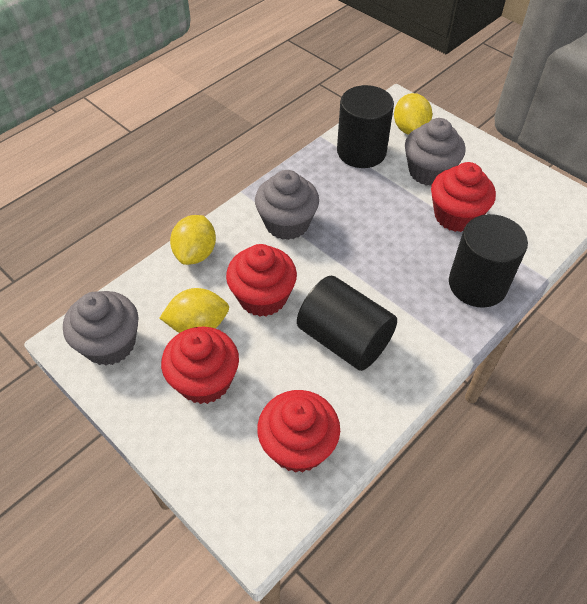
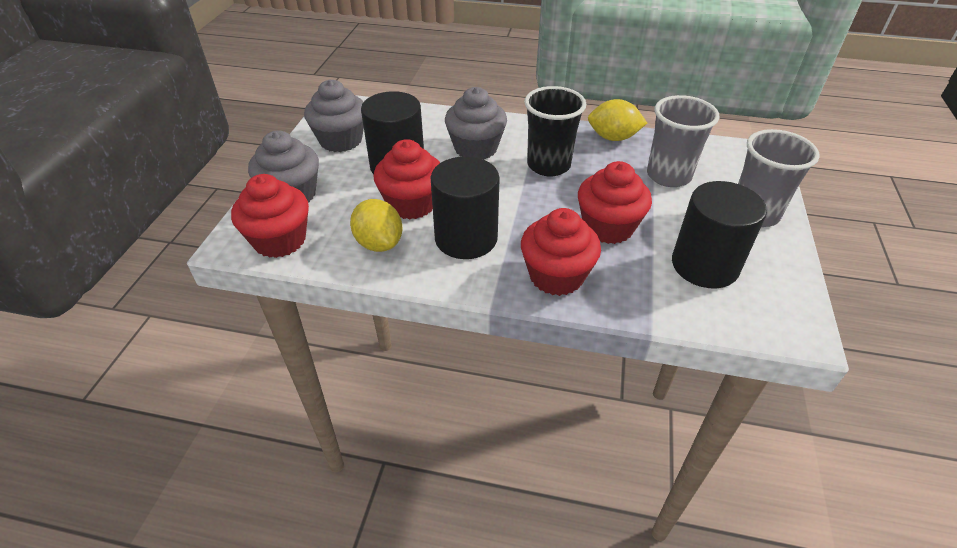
black cup: 0 -> 1
grey cup: 0 -> 2
yellow lemon: 3 -> 2

